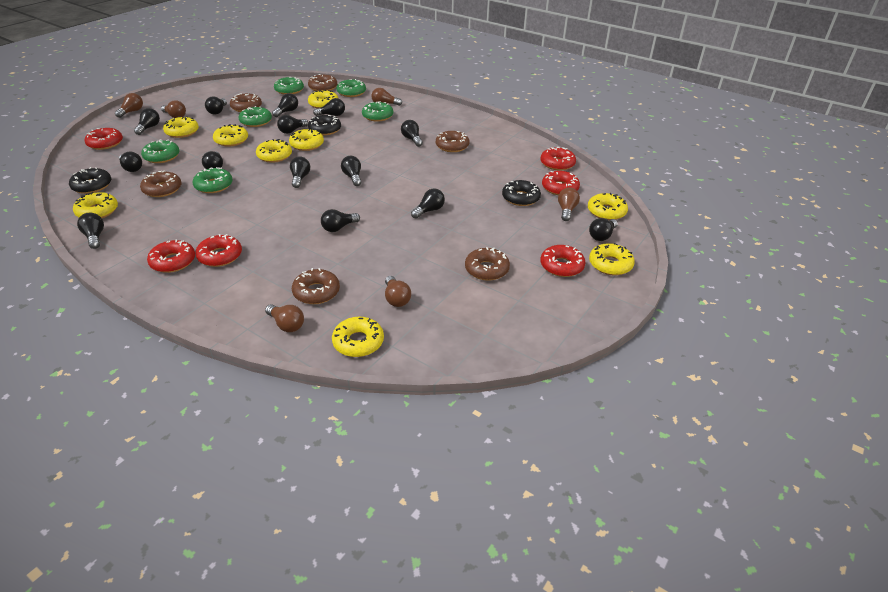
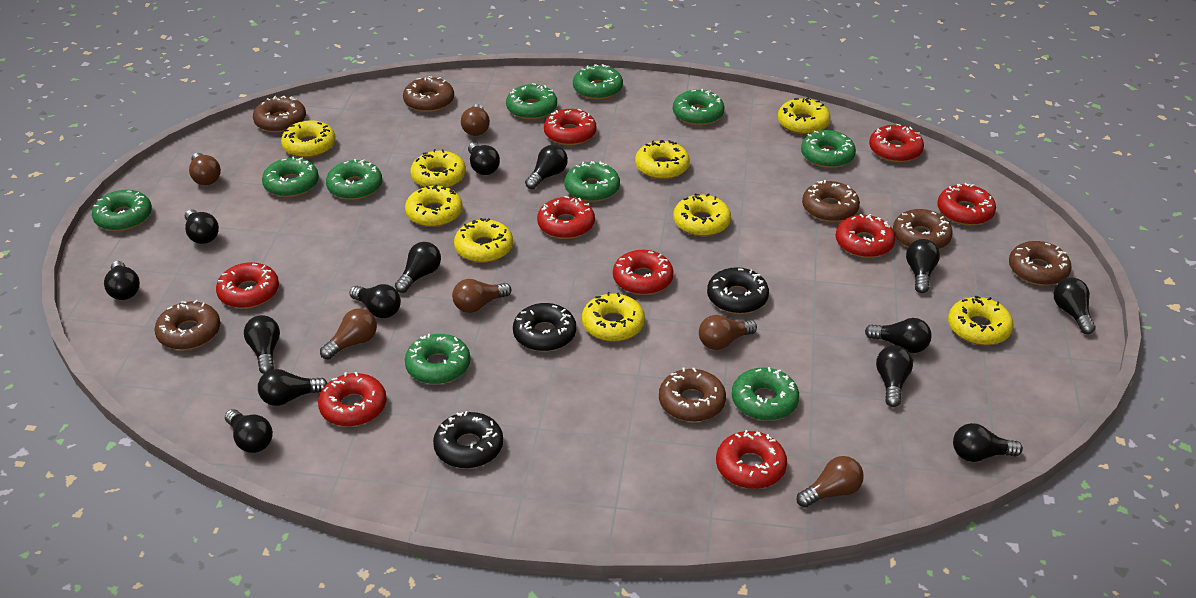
brown donut: 6 -> 7
green donut: 6 -> 10
red donut: 6 -> 9

